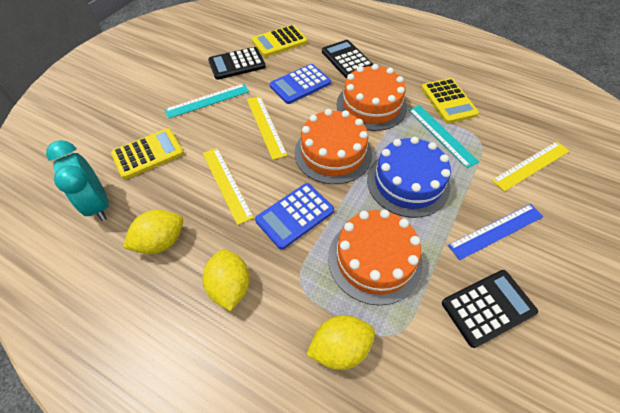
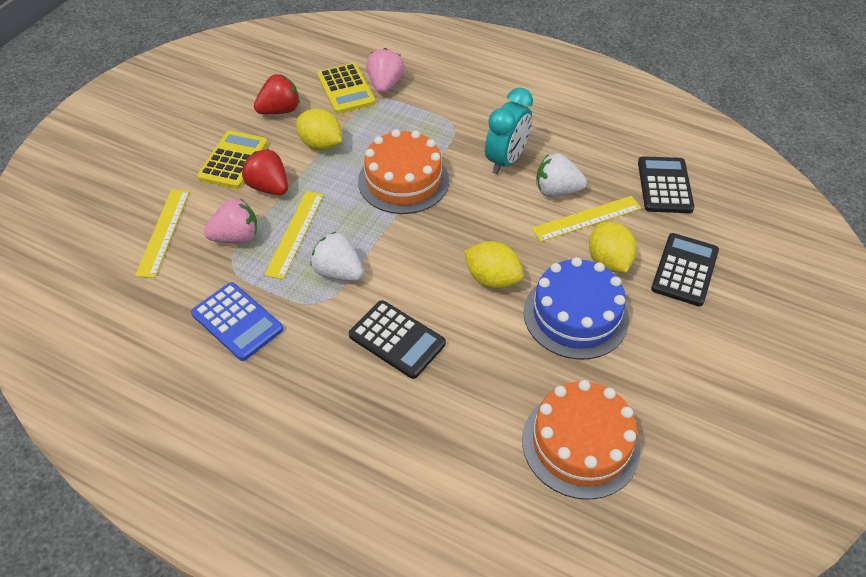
blue calculator: 2 -> 1
blue ruler: 1 -> 0
orange cake: 3 -> 2
pink strawberry: 0 -> 2
red strawberry: 0 -> 2
turquoise ruler: 2 -> 0
white strawberry: 0 -> 2
yellow calculator: 3 -> 2

